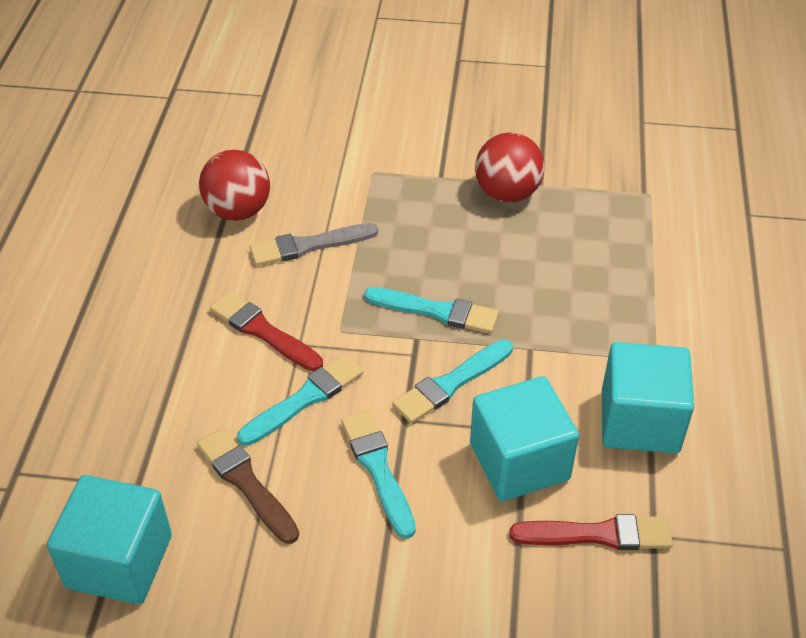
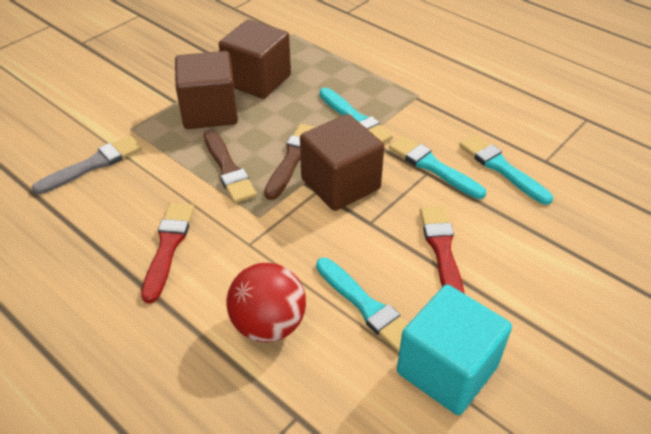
brown brush: 1 -> 2
brown cube: 0 -> 3
red ball: 2 -> 1
turquoise cube: 3 -> 1

